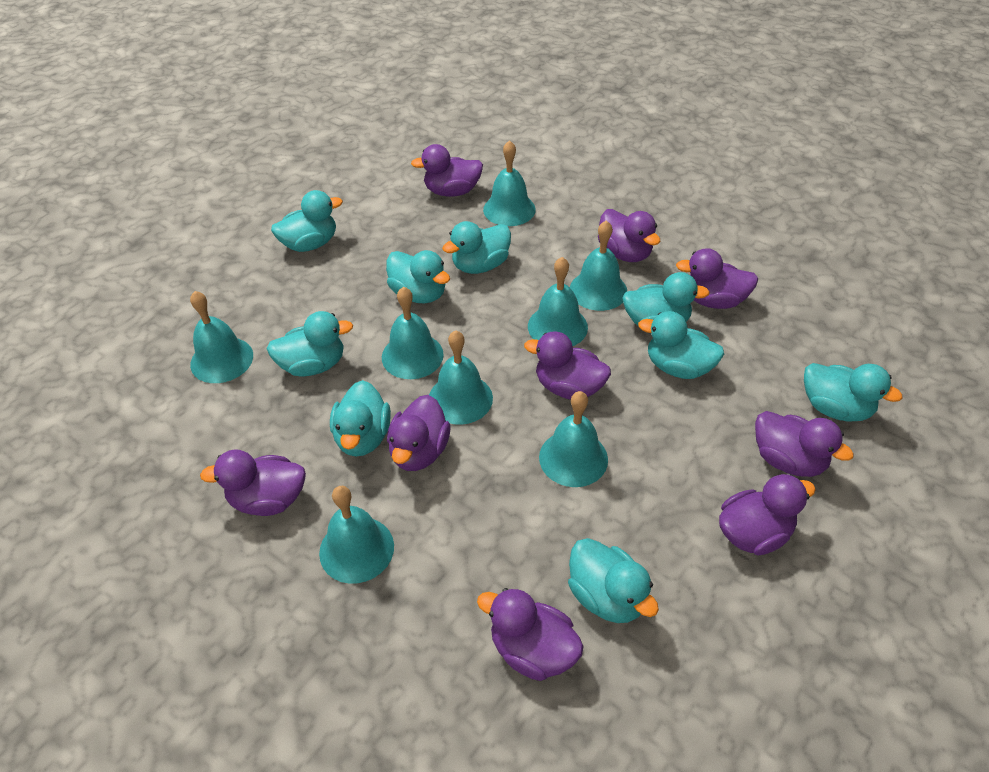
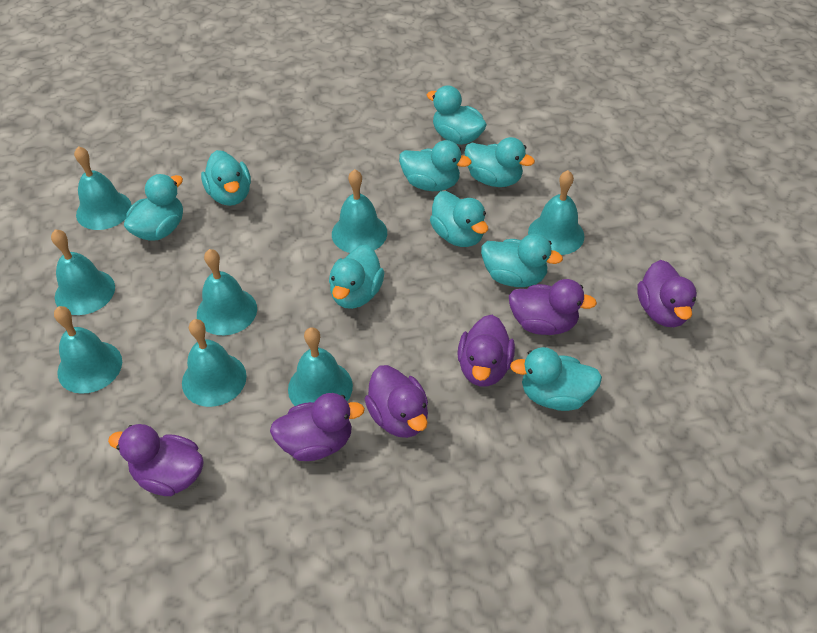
purple duck: 9 -> 6

